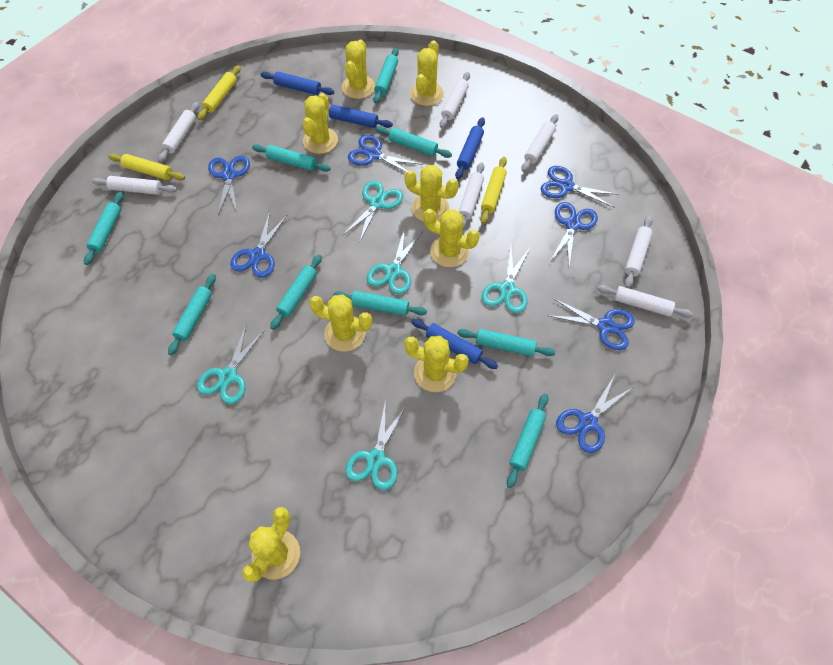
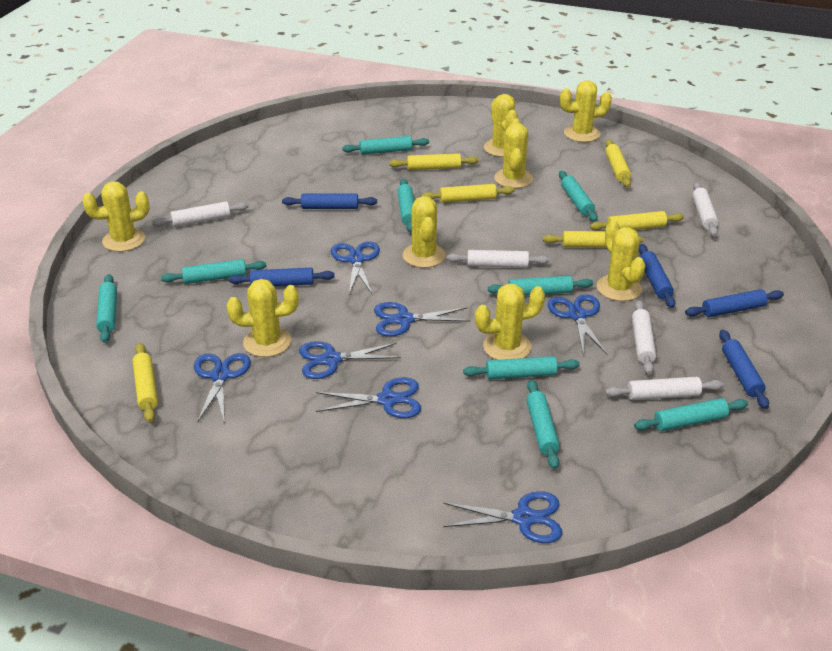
blue rolling pin: 4 -> 5
turquoise scissors: 5 -> 0
white rolling pin: 7 -> 5
yellow rolling pin: 3 -> 6

